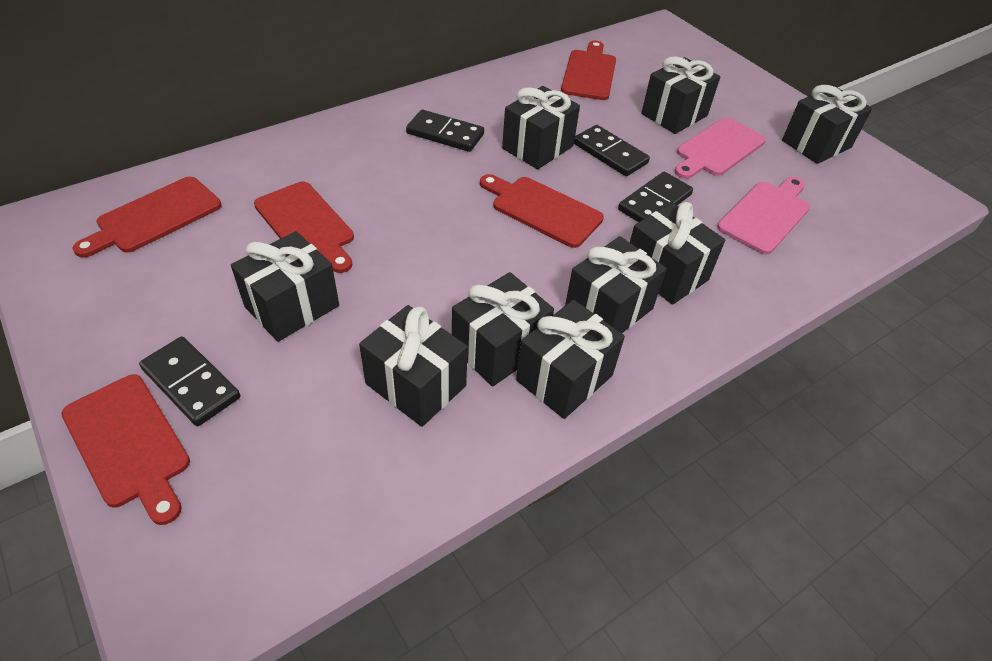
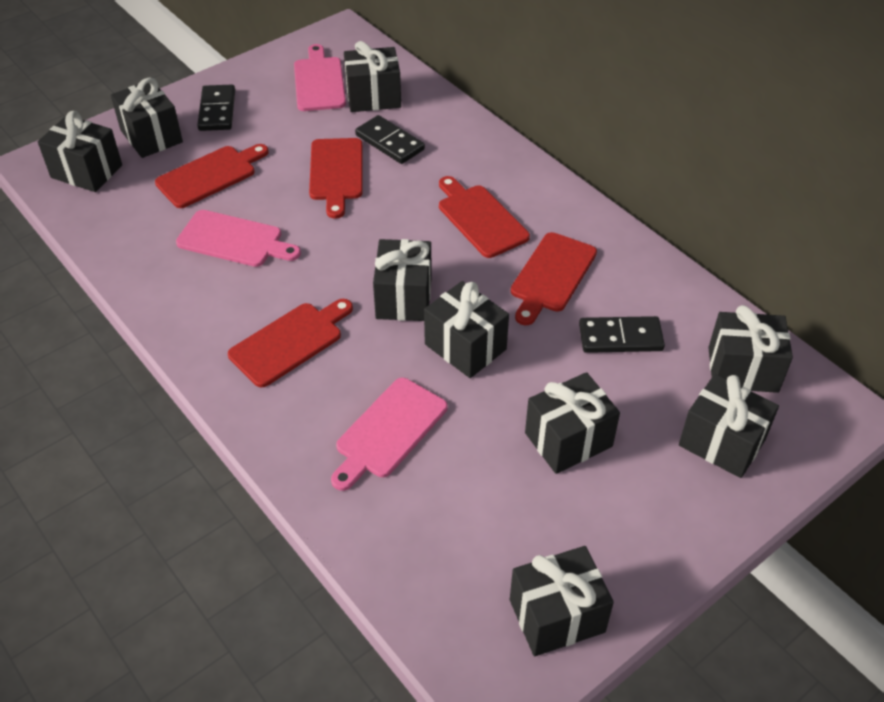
black domino: 4 -> 3
pink cutting board: 2 -> 3

